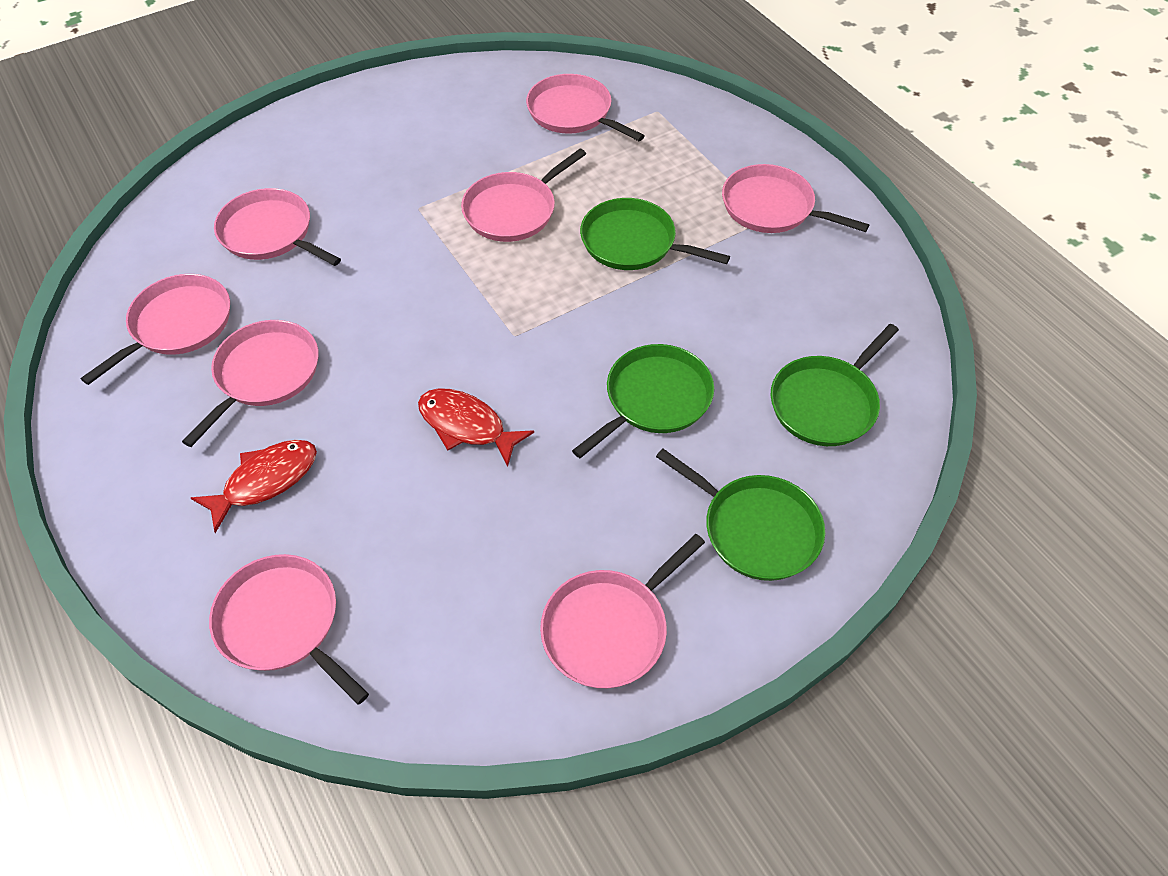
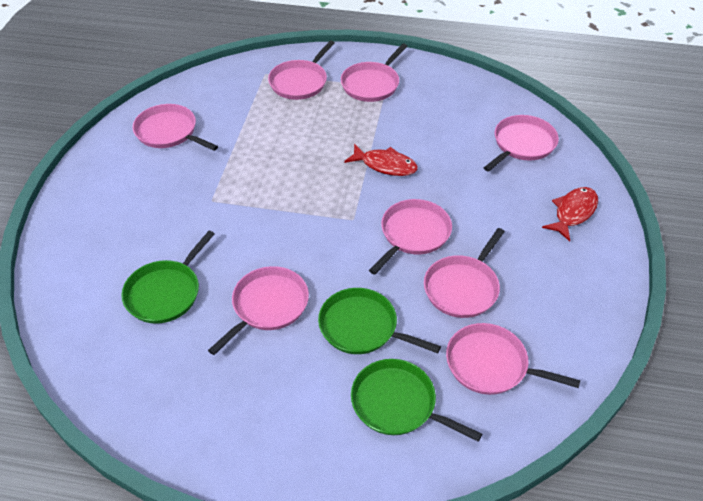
green pan: 4 -> 3

